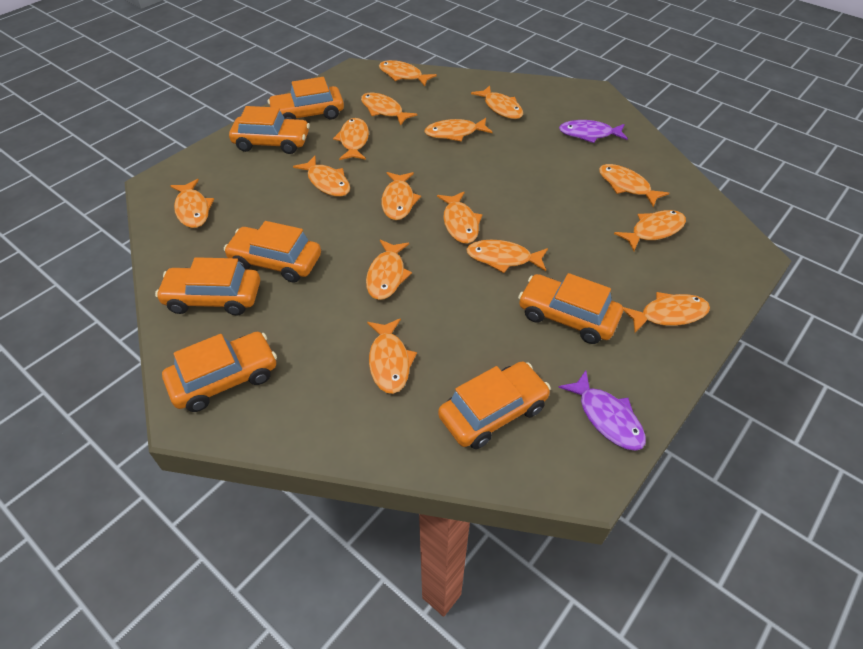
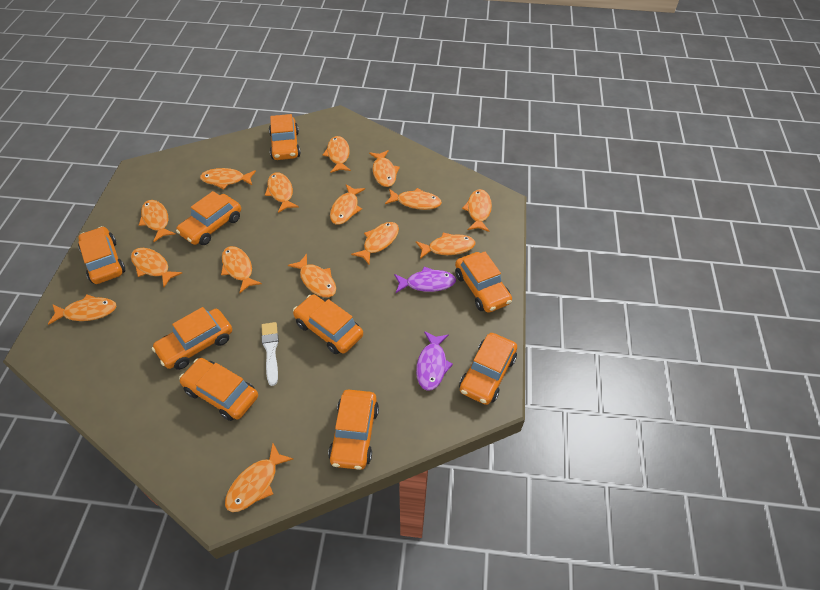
orange car: 7 -> 9
white brush: 0 -> 1

